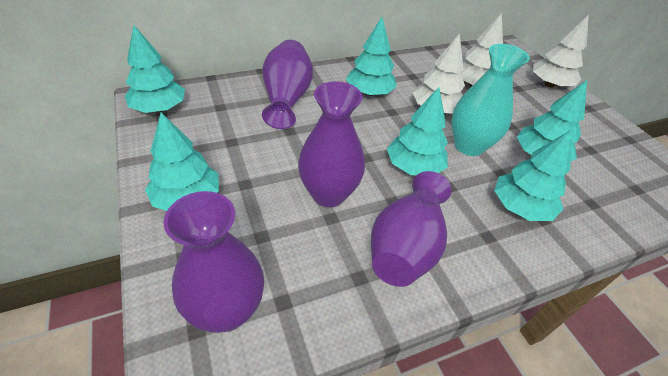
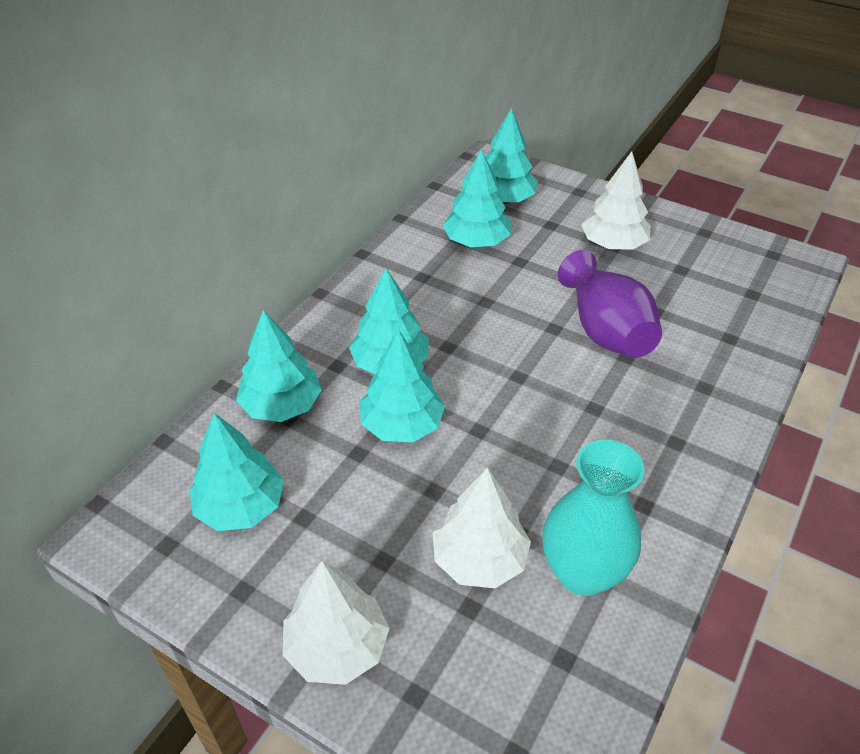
purple vase: 4 -> 1

